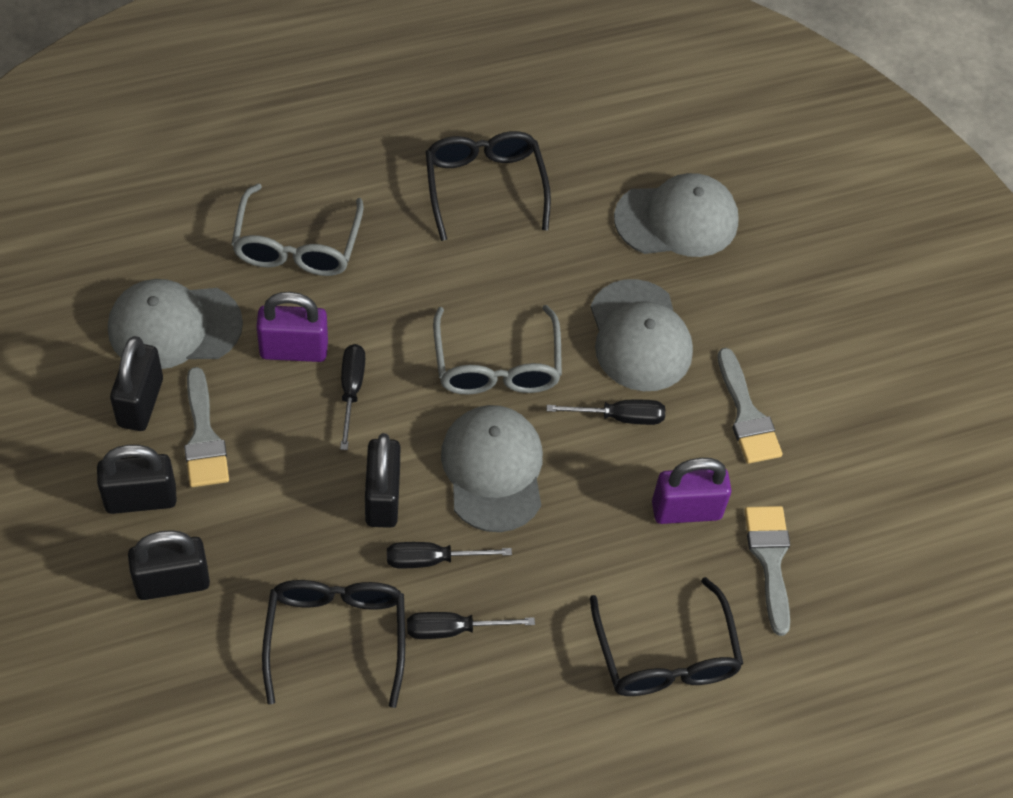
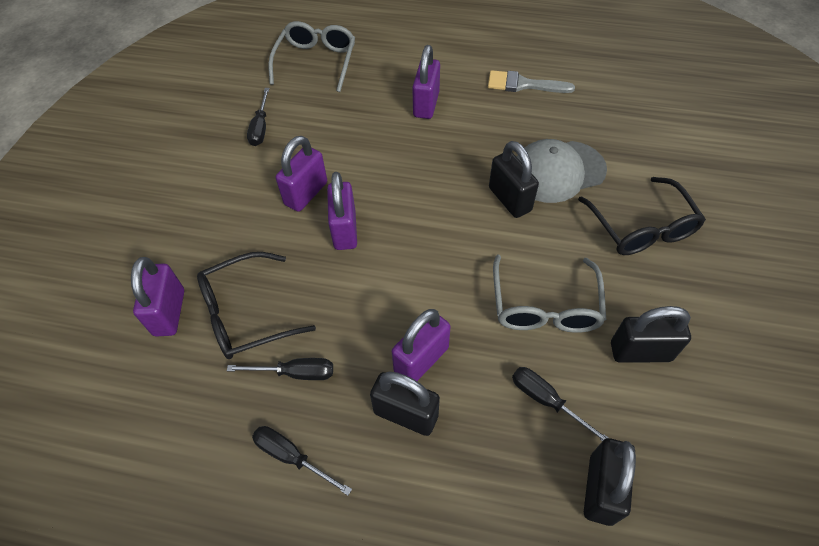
black glasses: 3 -> 2
grey brush: 3 -> 1
grey cap: 4 -> 1
purple padlock: 2 -> 5

